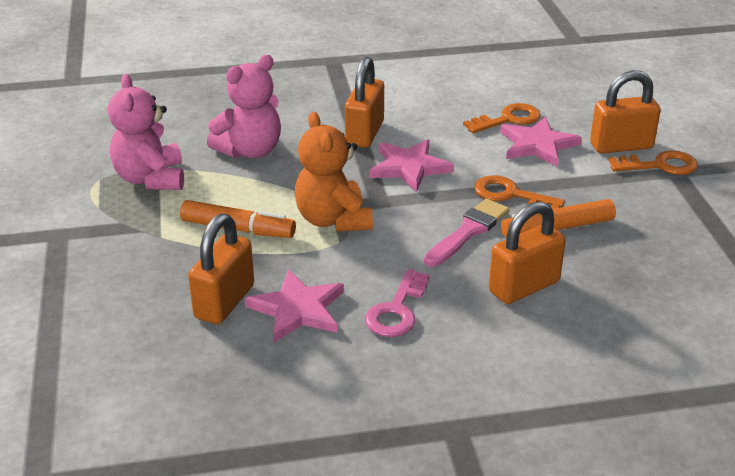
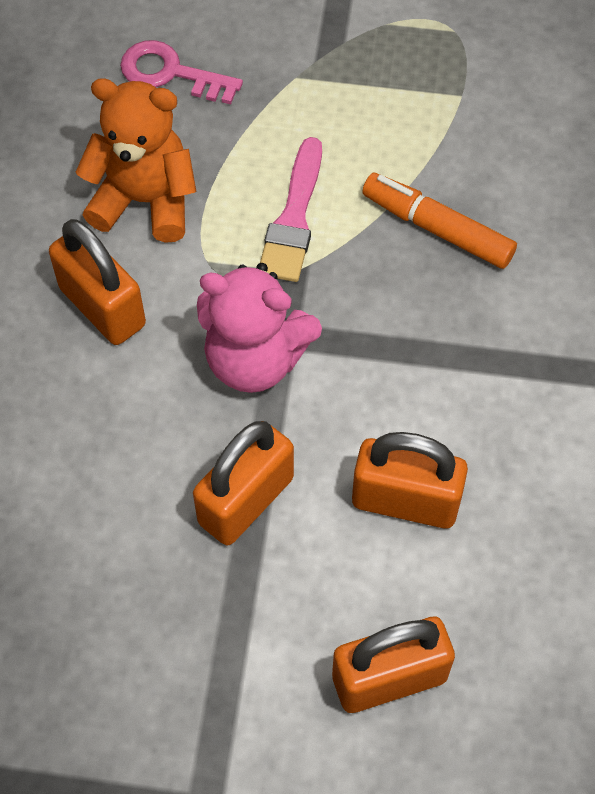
orange key: 3 -> 0
orange marker: 2 -> 1
pink star: 3 -> 0
pink teddy bear: 2 -> 1

